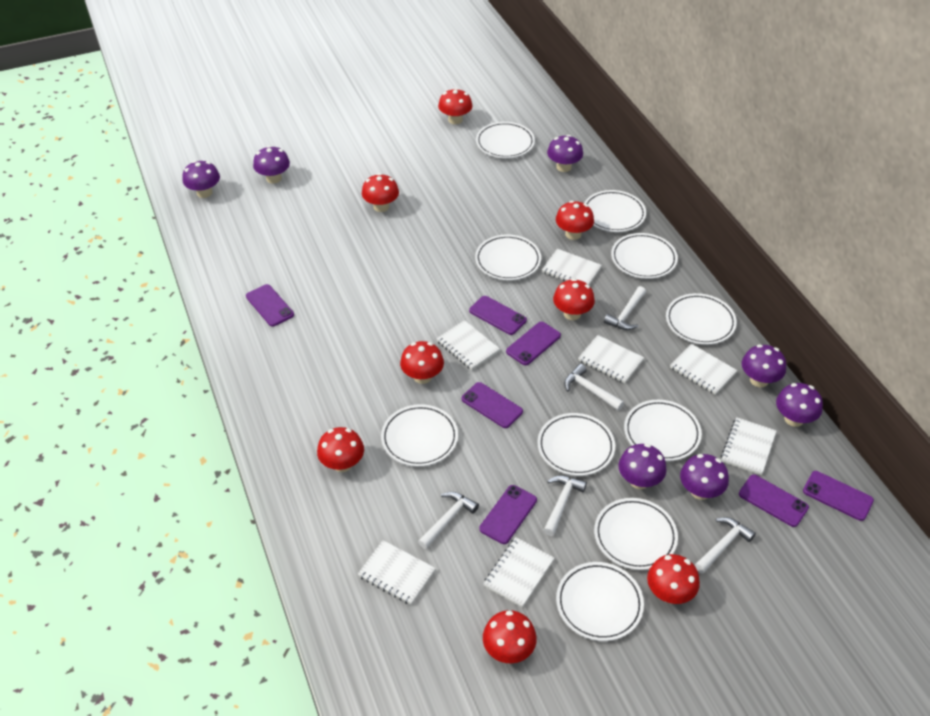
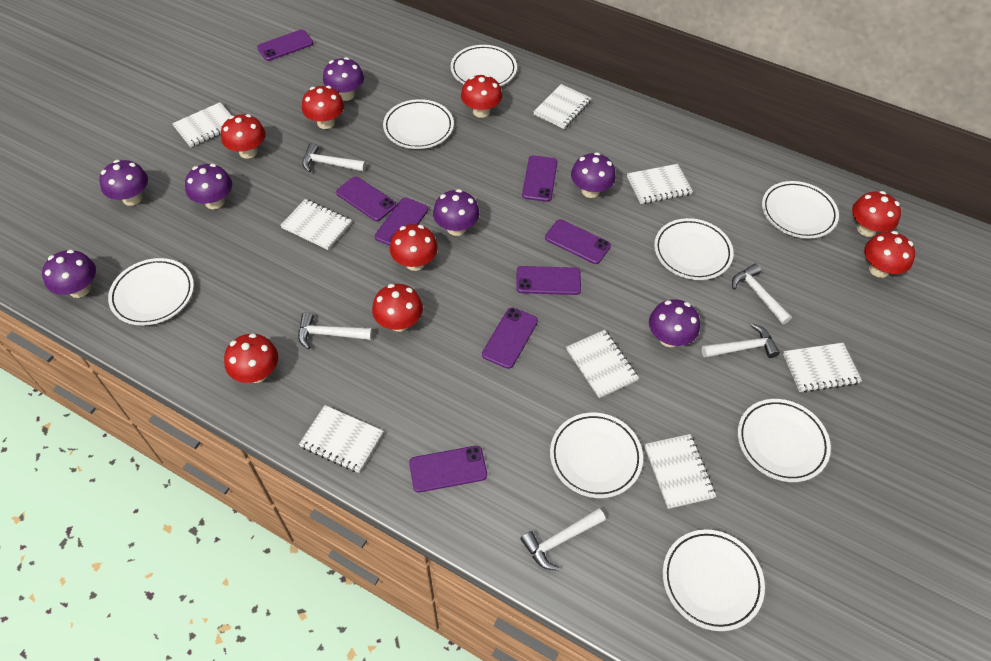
purple phone: 7 -> 8
white notebook: 7 -> 8
white plate: 10 -> 8

